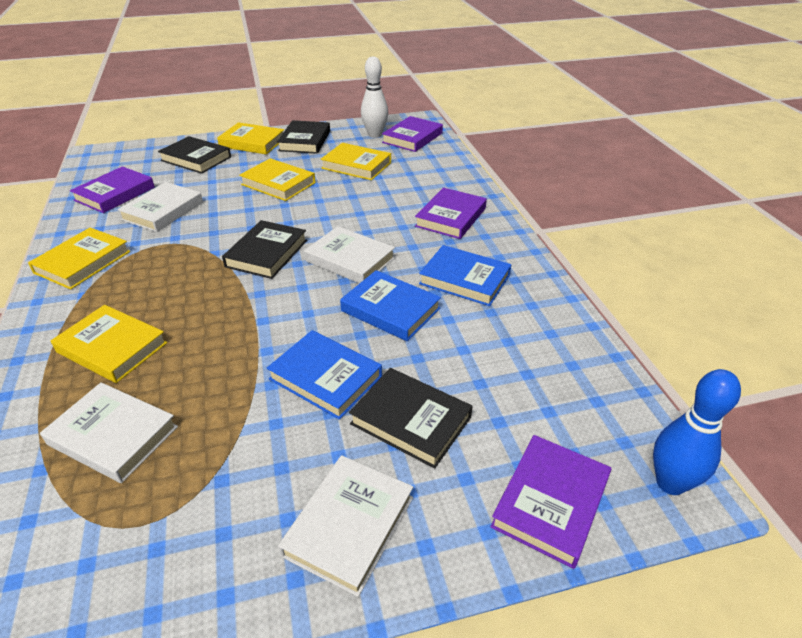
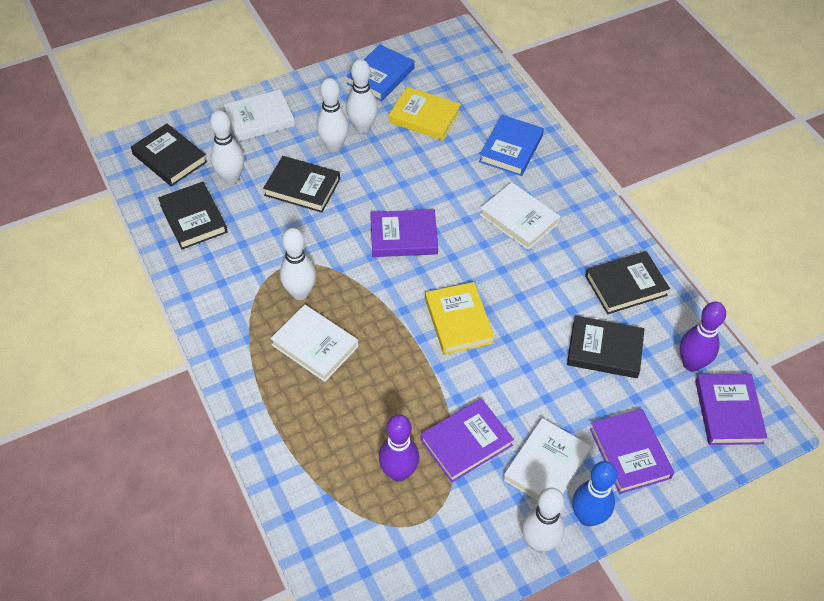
black book: 4 -> 5
blue book: 3 -> 2
purple bowling pin: 0 -> 2
white bowling pin: 1 -> 5
yellow book: 5 -> 2

